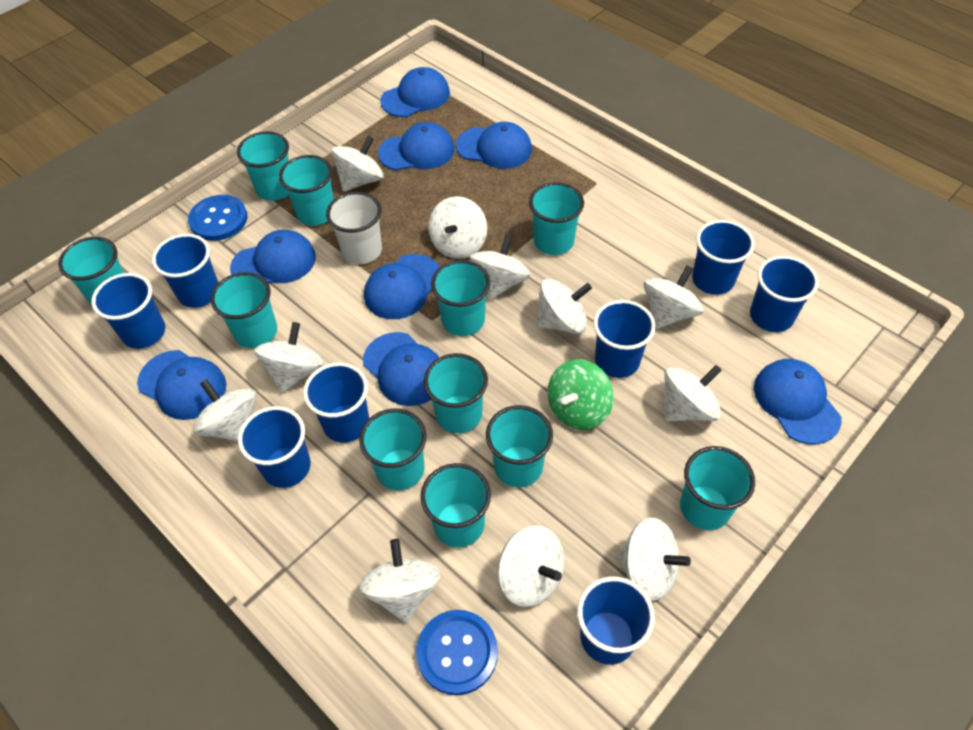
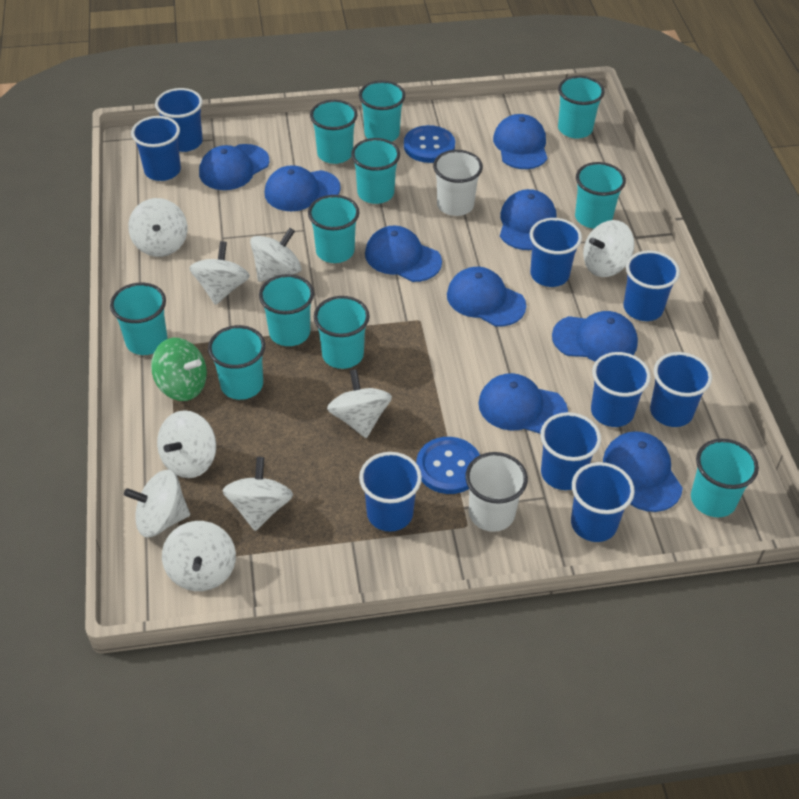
blue cap: 8 -> 9
blue cup: 8 -> 9
white cup: 1 -> 2
white spinning top: 11 -> 9

